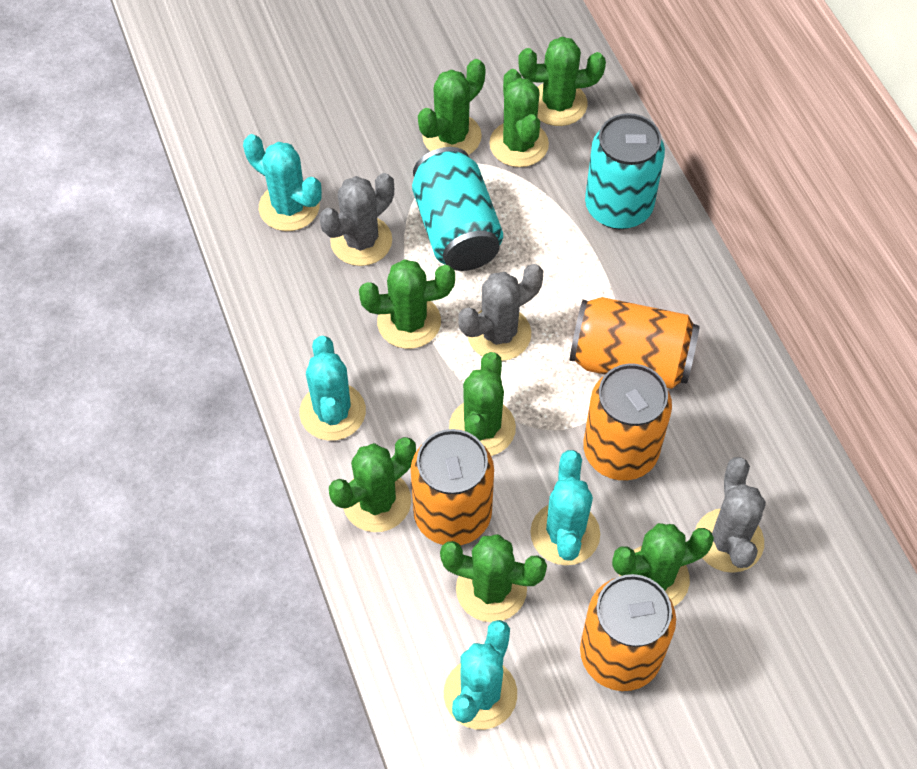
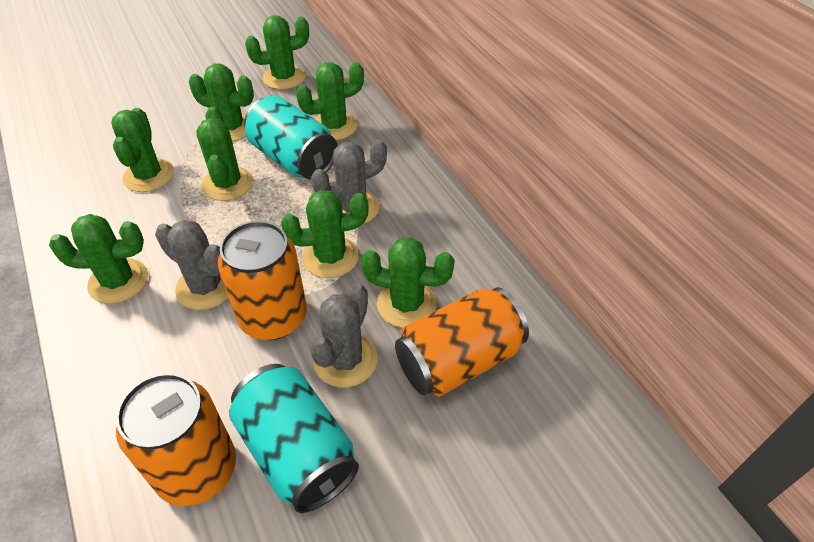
orange can: 4 -> 3
turquoise cactus: 4 -> 0

